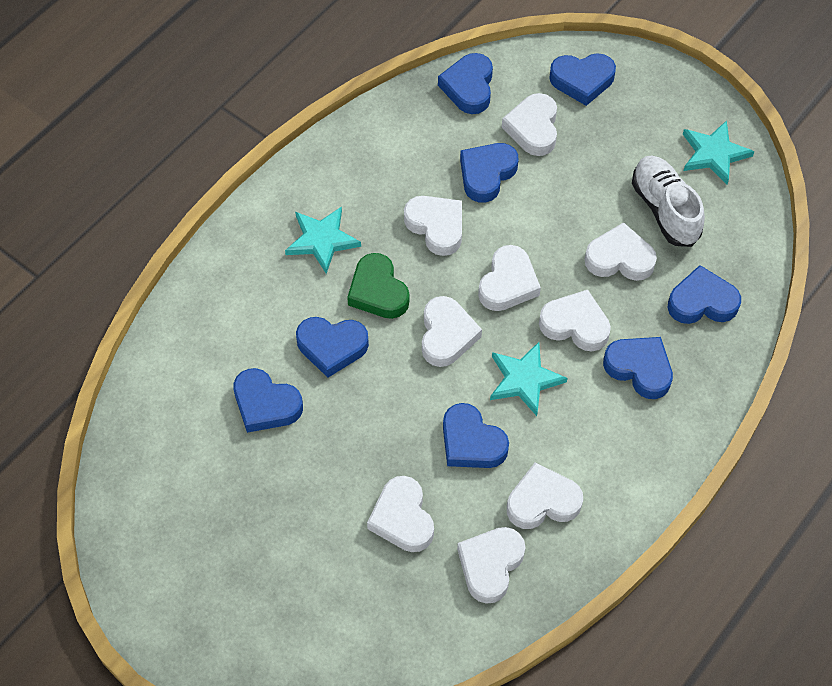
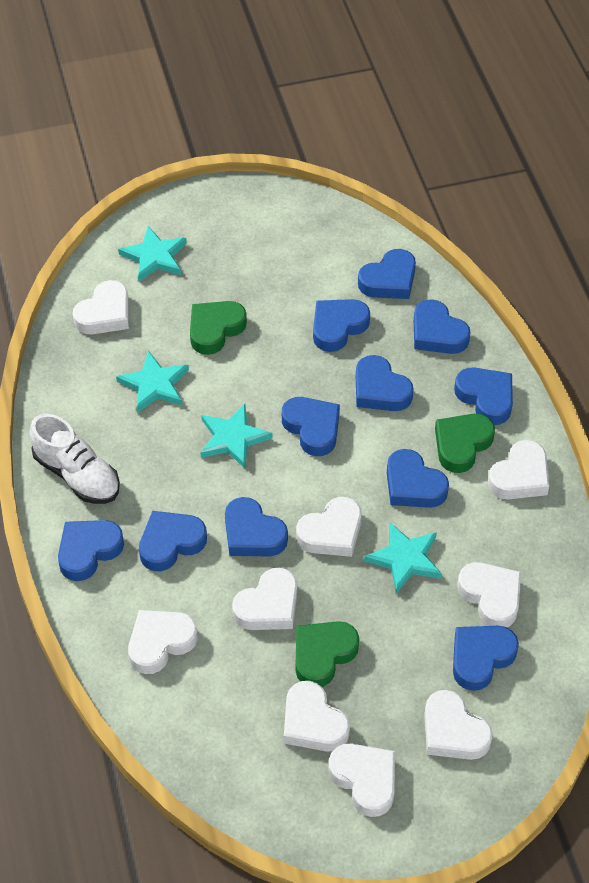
blue heart: 8 -> 11
green heart: 1 -> 3
turquoise star: 3 -> 4

